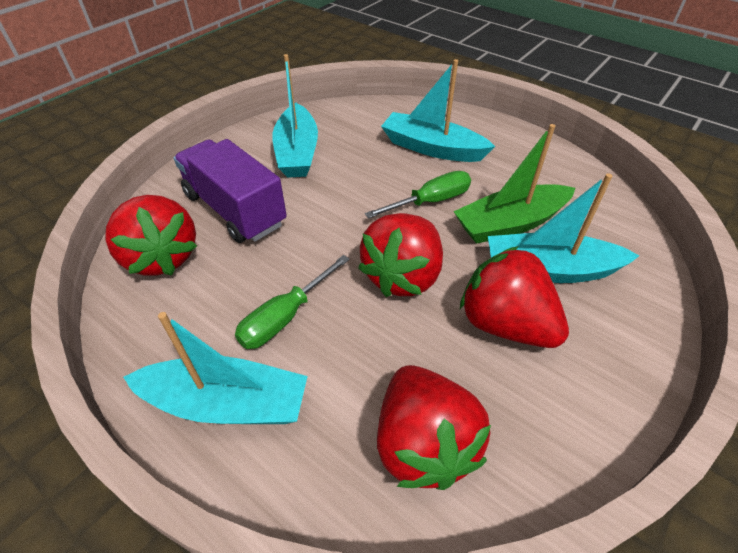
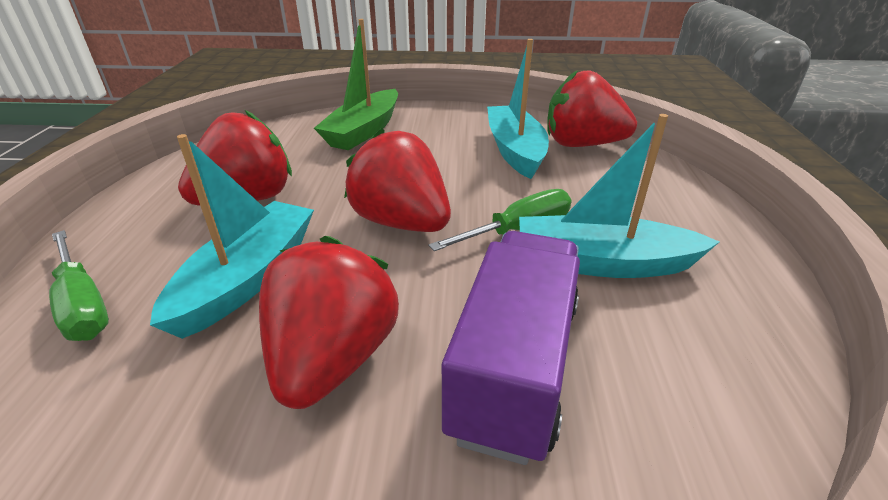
turquoise boat: 4 -> 3

